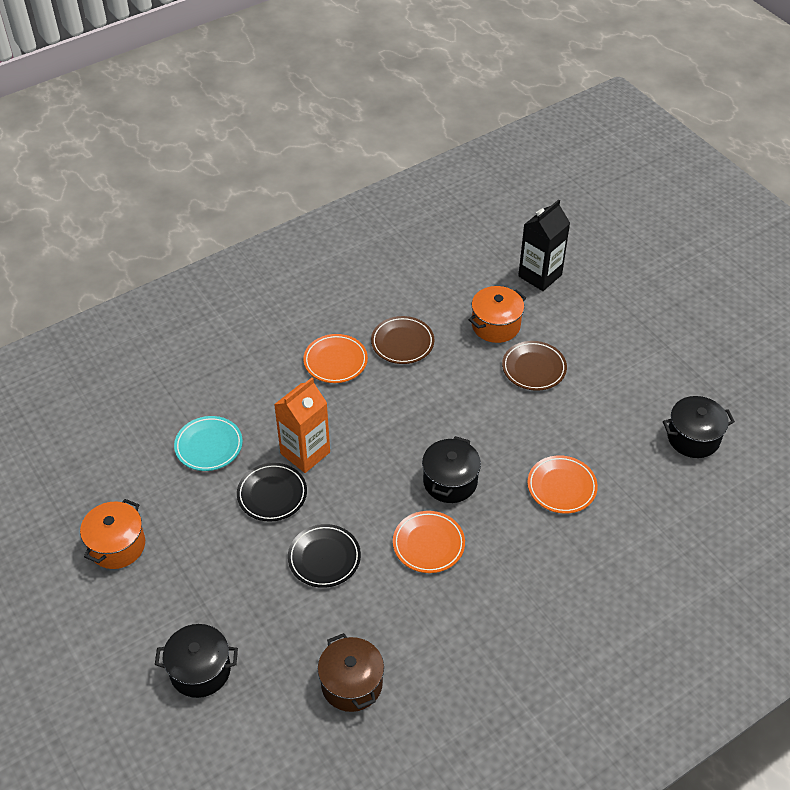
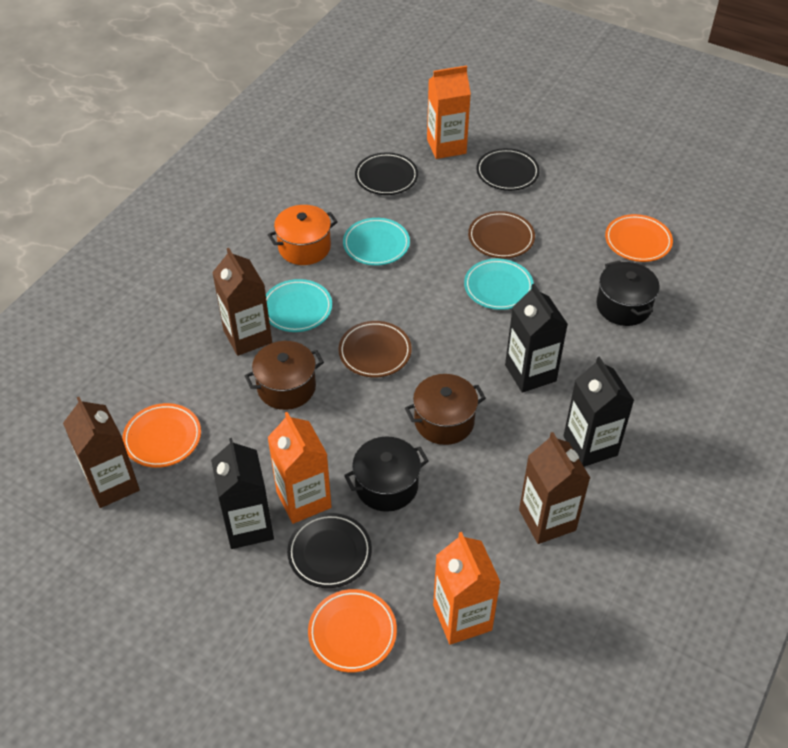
black carton: 1 -> 3
black plate: 2 -> 3
black pot: 3 -> 2
brown carton: 0 -> 3
brown pot: 1 -> 2
orange carton: 1 -> 3
orange pot: 2 -> 1
turquoise plate: 1 -> 3

